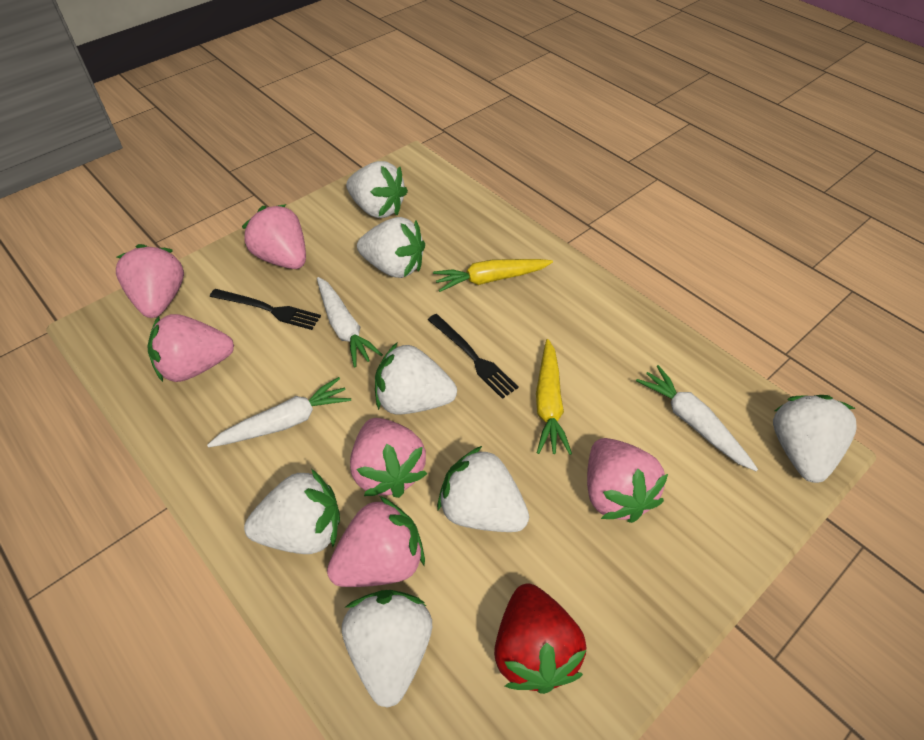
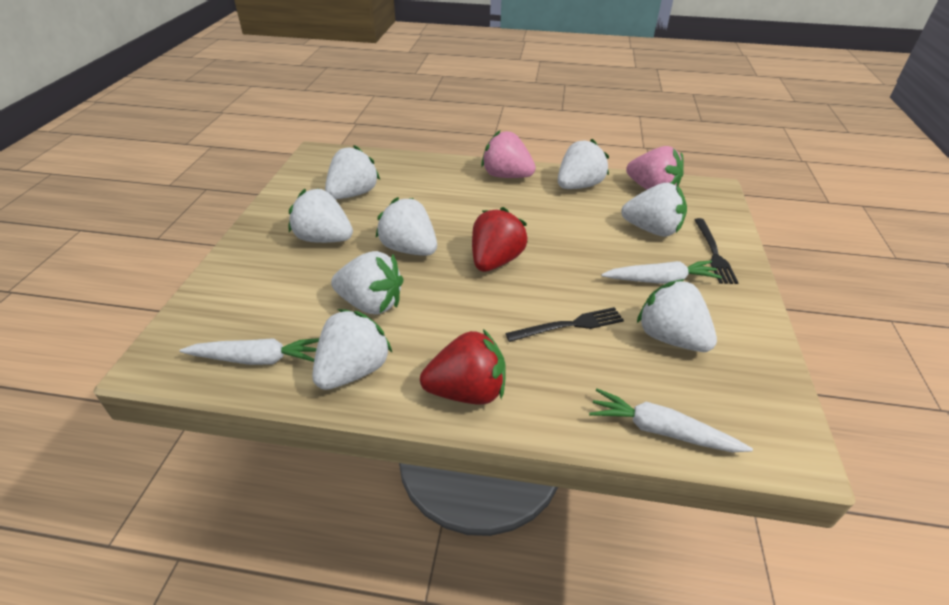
pink strawberry: 6 -> 2
red strawberry: 1 -> 2
white strawberry: 7 -> 8
yellow carrot: 2 -> 0

